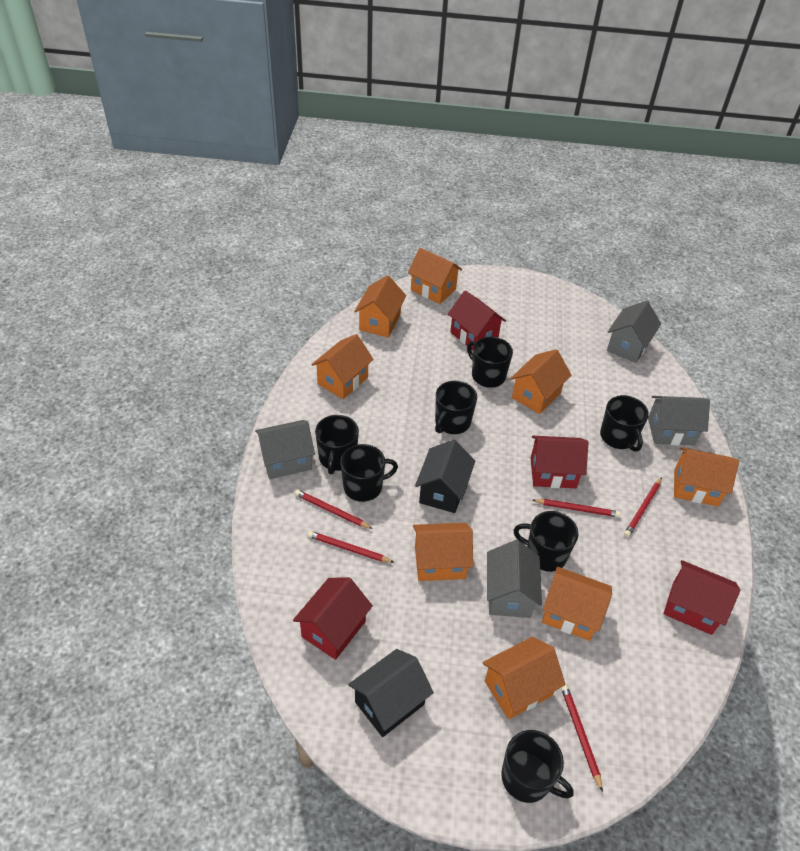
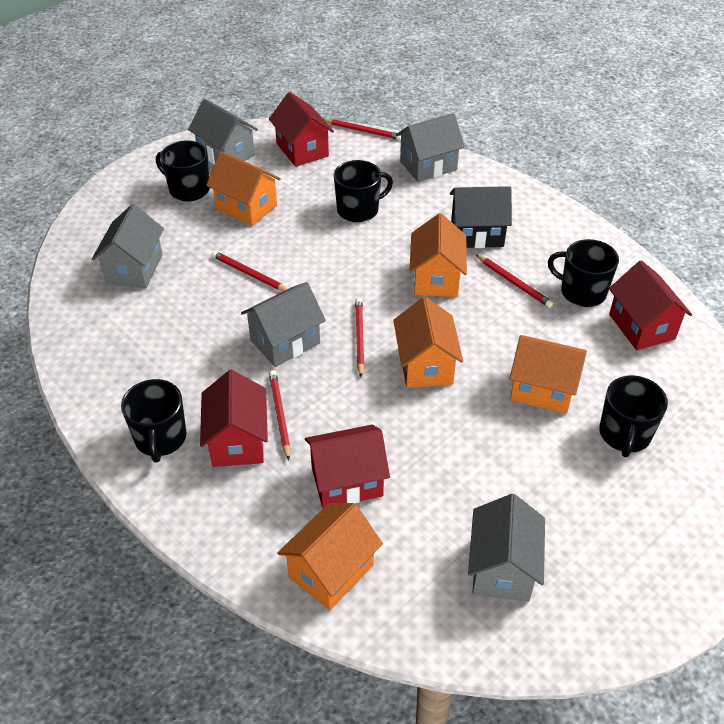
black house: 2 -> 1
black mug: 7 -> 5
grey house: 4 -> 5
orange house: 8 -> 5

